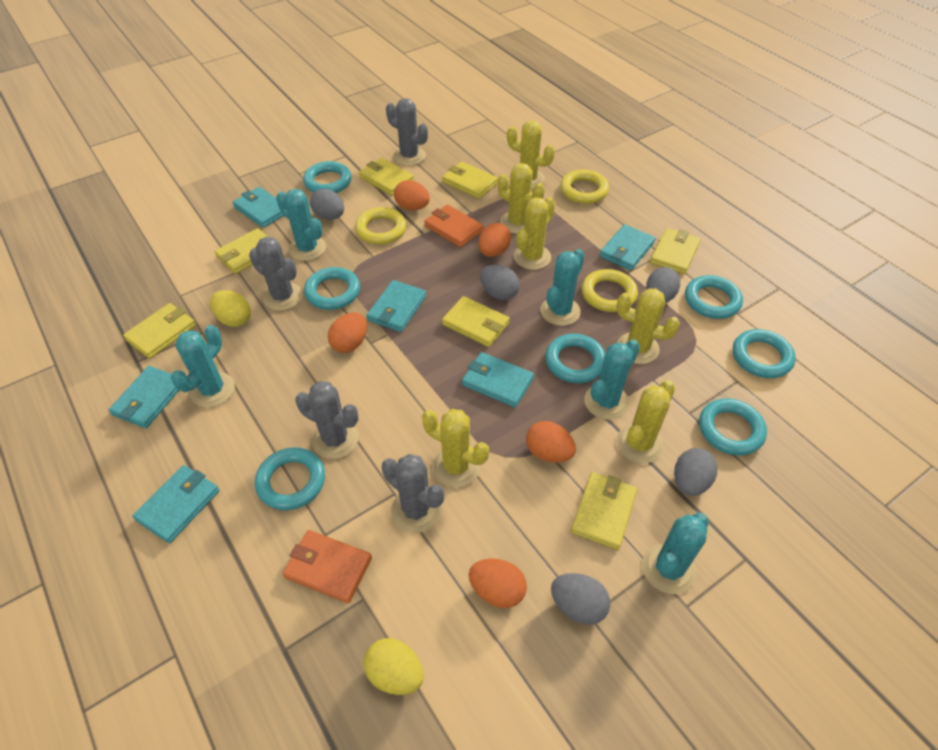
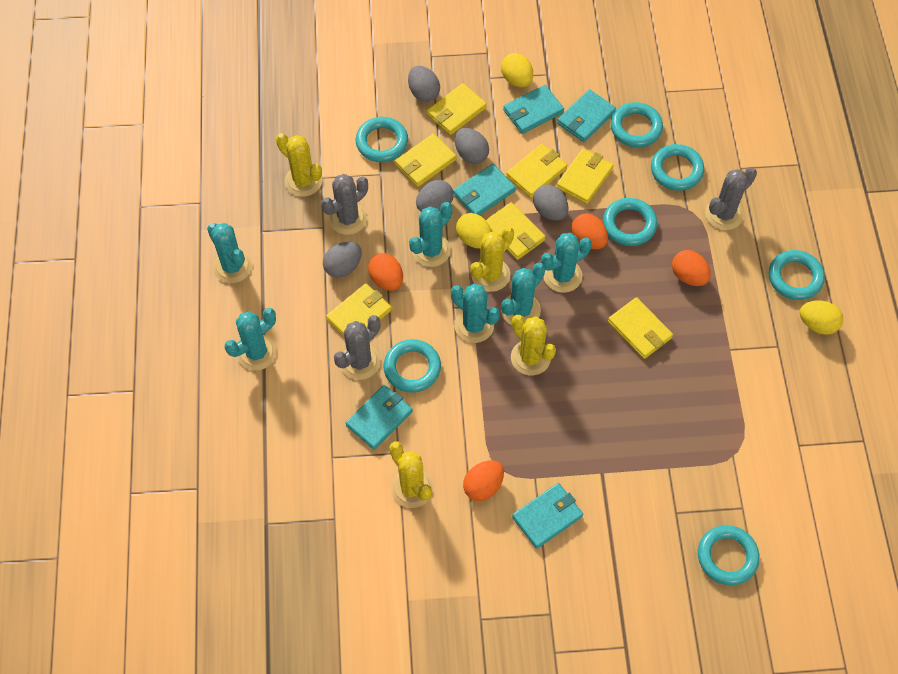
grey cactus: 4 -> 3
orange egg: 5 -> 4
orange wallet: 2 -> 0
turquoise cactus: 5 -> 6
turquoise wallet: 6 -> 5
yellow cactus: 6 -> 4
yellow egg: 2 -> 3
yellow ring: 3 -> 0

